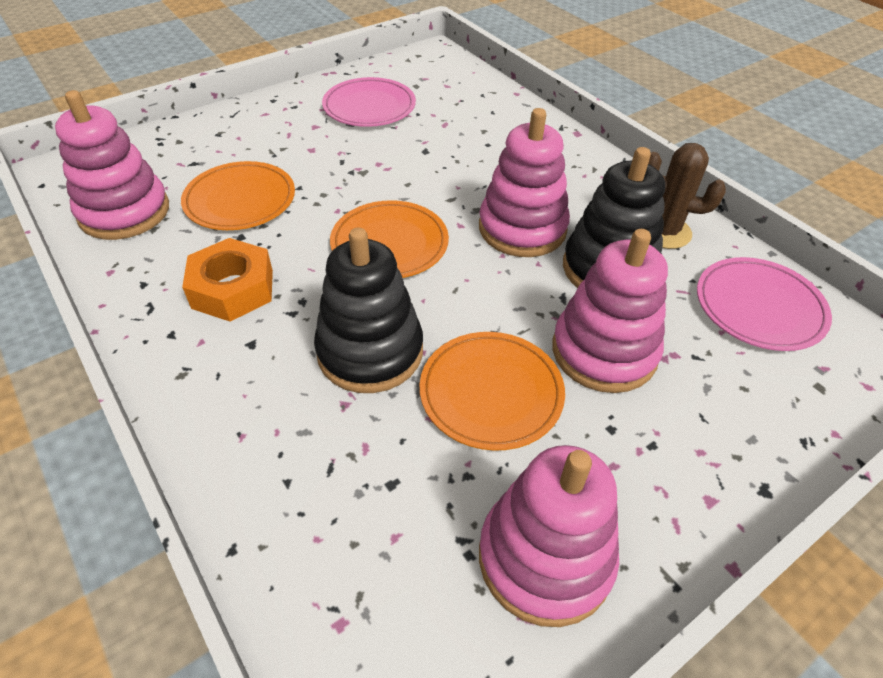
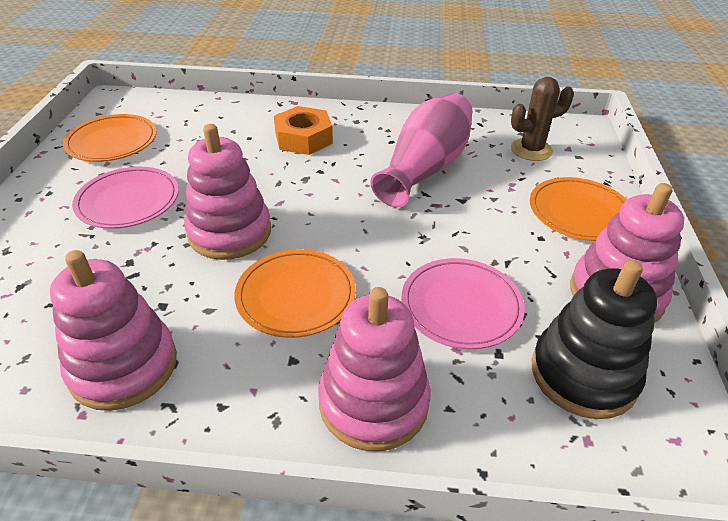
black stacking toy: 2 -> 1
pink vase: 0 -> 1

